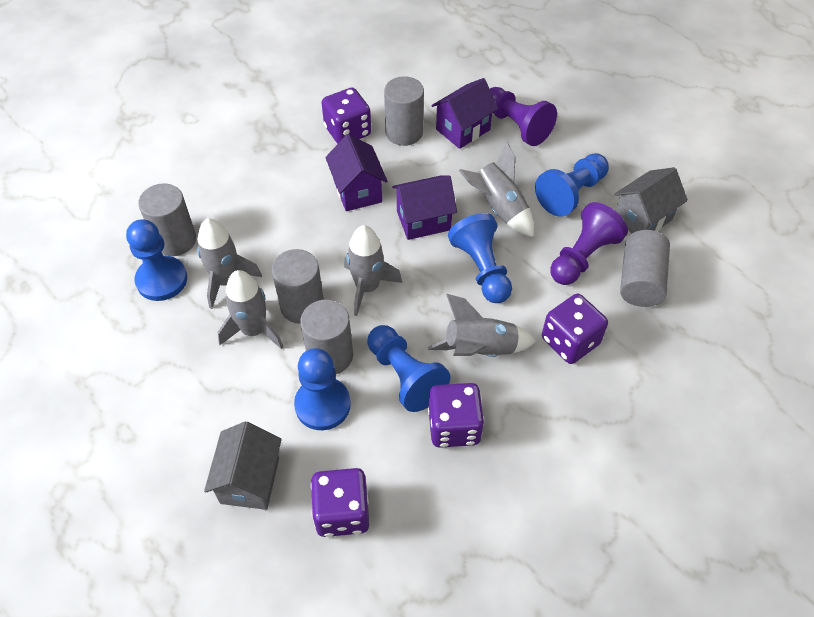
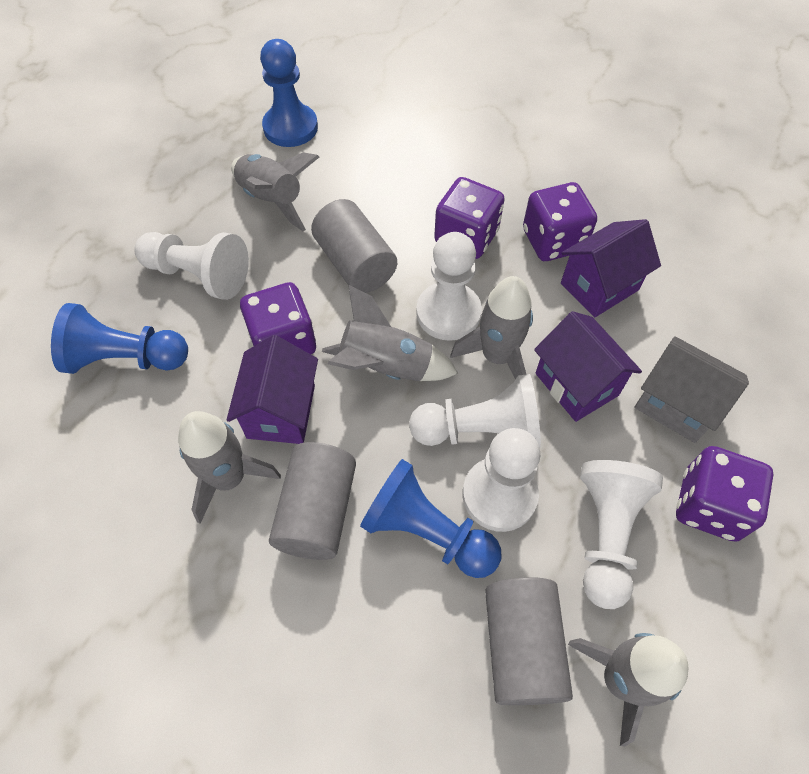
blue pawn: 5 -> 3
grey cylinder: 5 -> 3
grey house: 2 -> 1
purple pawn: 2 -> 0
white pawn: 0 -> 5

